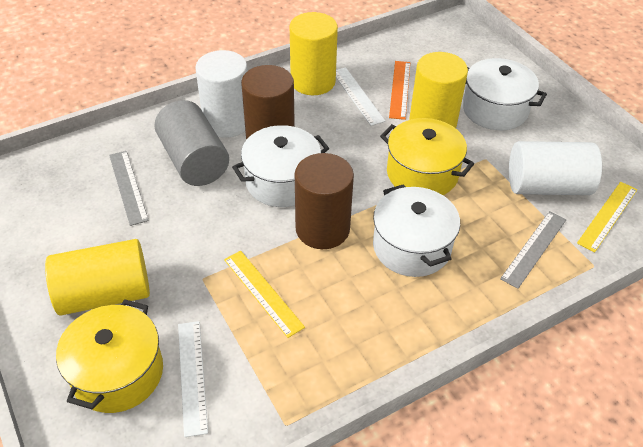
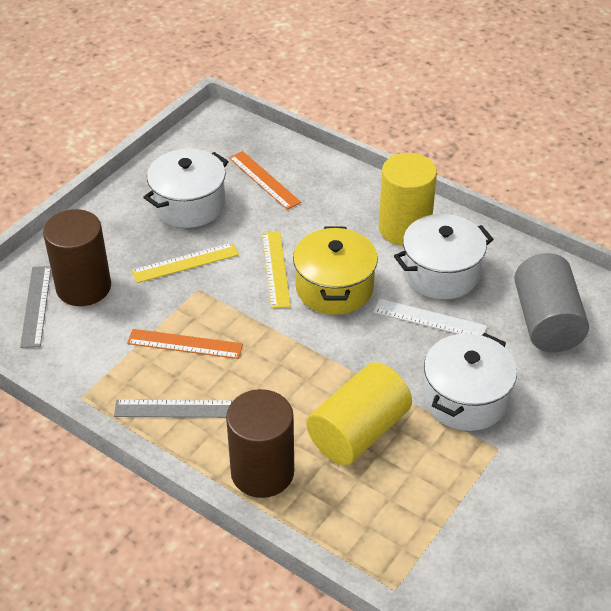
orange ruler: 1 -> 2
white cylinder: 2 -> 0
white ruler: 2 -> 1
yellow cylinder: 3 -> 2
yellow pot: 2 -> 1

